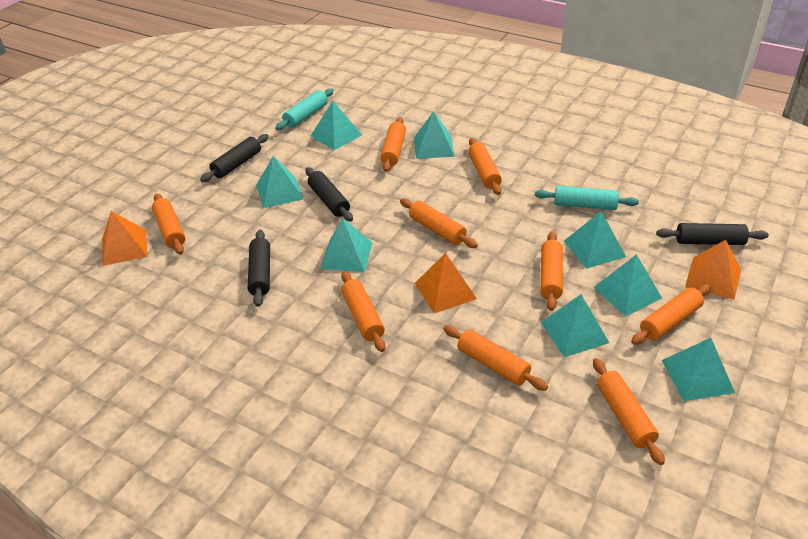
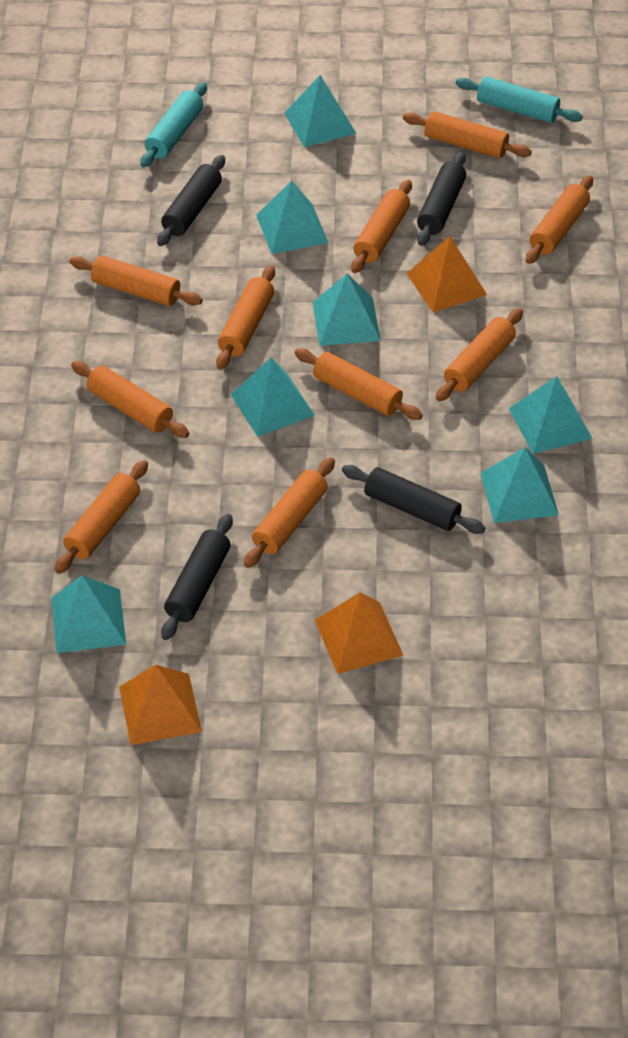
orange rolling pin: 9 -> 10
turquoise pyramid: 8 -> 7

